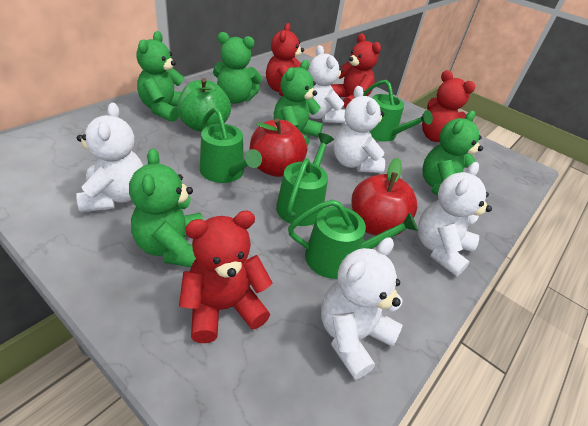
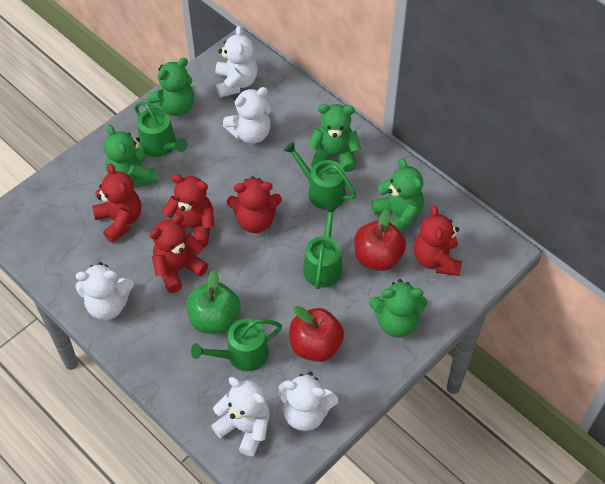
red teddy bear: 4 -> 5

